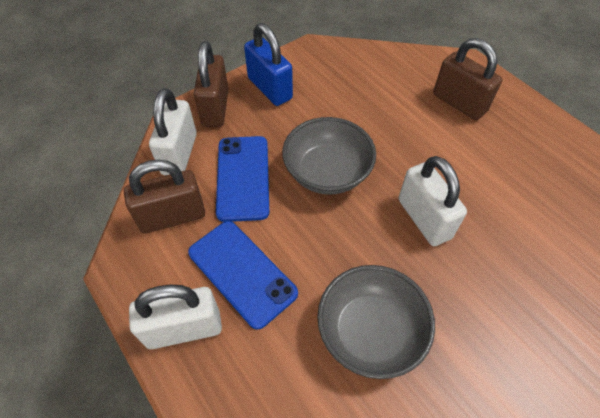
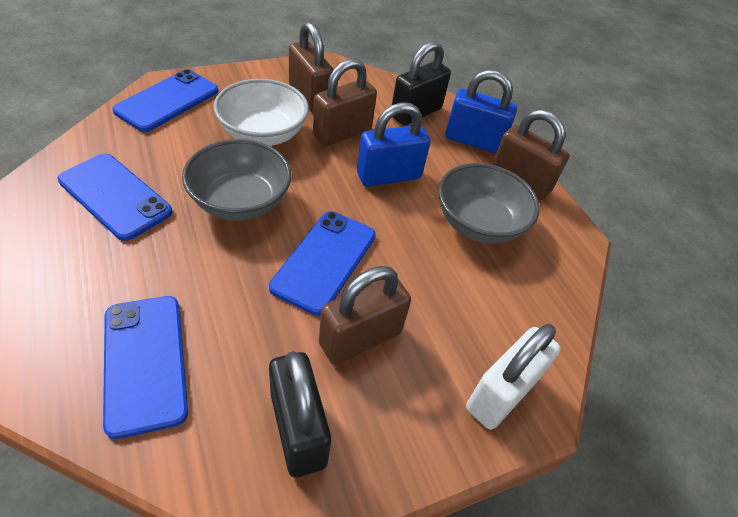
black padlock: 0 -> 2
blue padlock: 1 -> 2
blue phone: 2 -> 4
brown padlock: 3 -> 4
white bowl: 0 -> 1
white padlock: 3 -> 1

